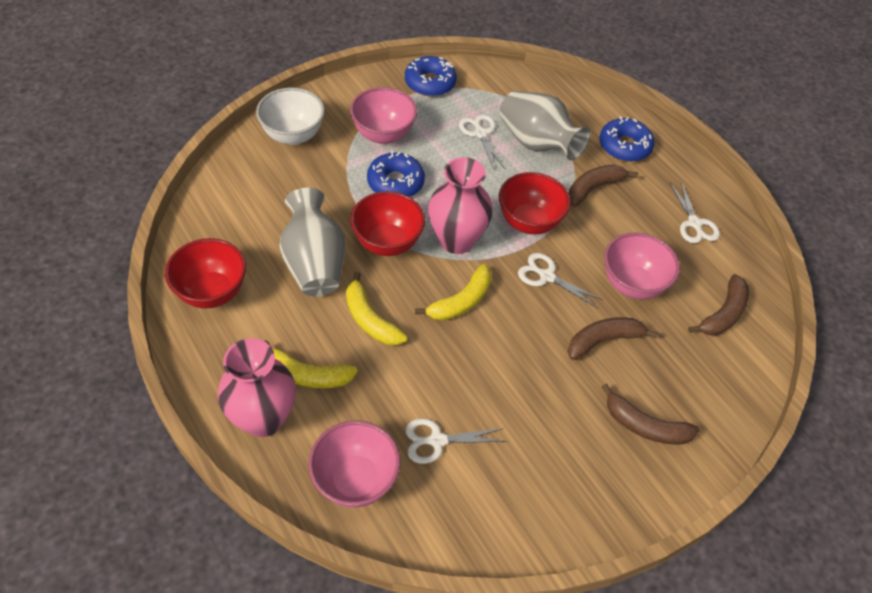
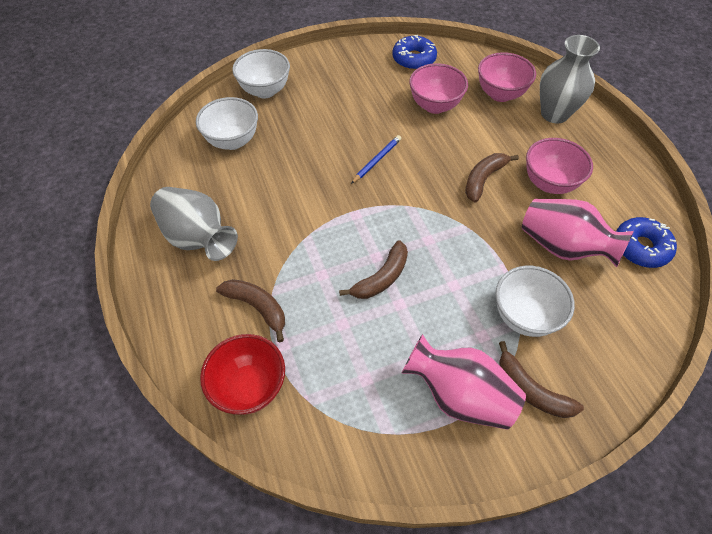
blue donut: 3 -> 2
blue pencil: 0 -> 1
red bowl: 3 -> 1
white bowl: 1 -> 3
white scissors: 4 -> 0
yellow banana: 3 -> 0

